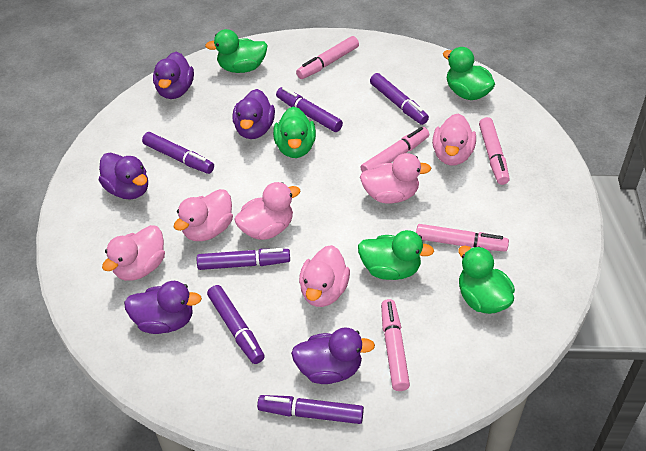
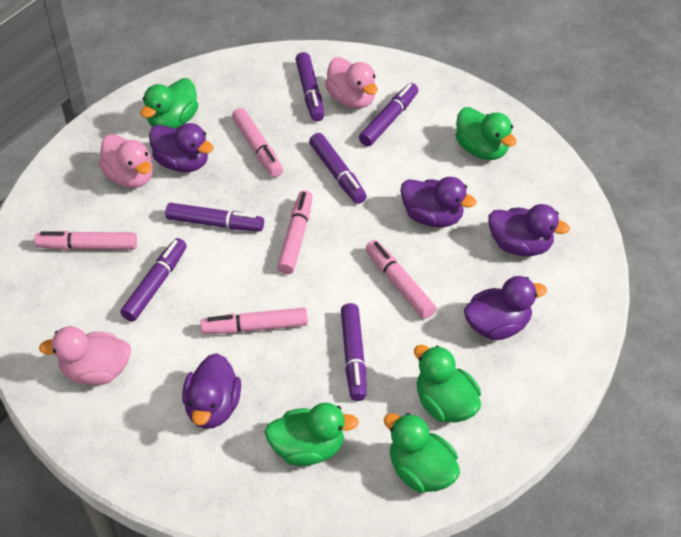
pink duck: 6 -> 3

